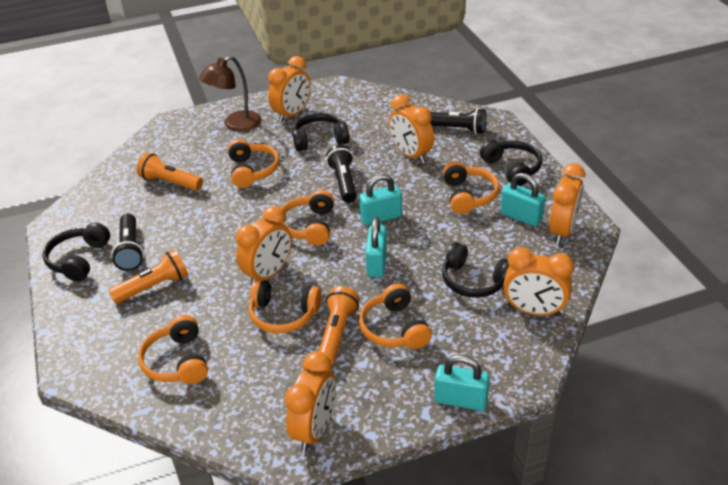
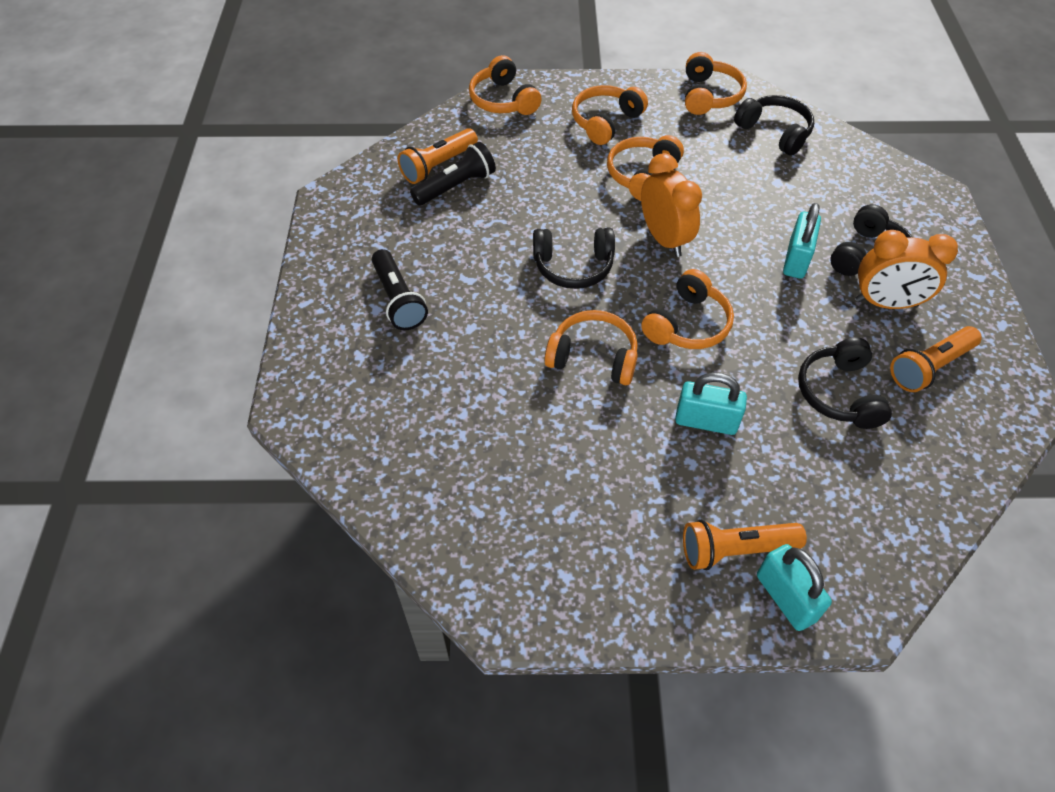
black flashlight: 3 -> 2
brown lamp: 1 -> 0
orange clock: 6 -> 2
turquoise padlock: 4 -> 3

